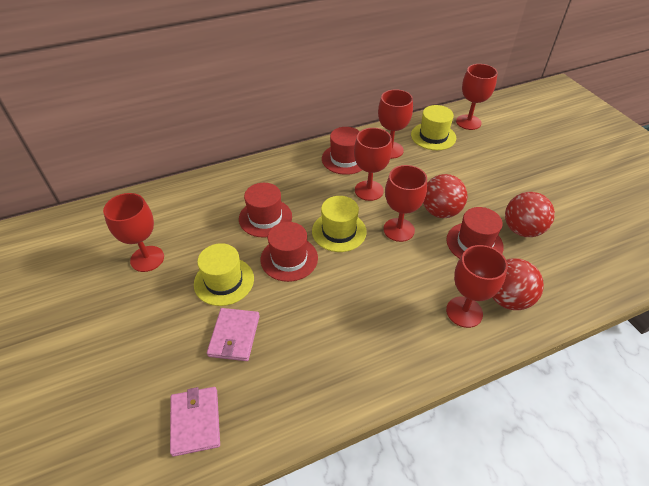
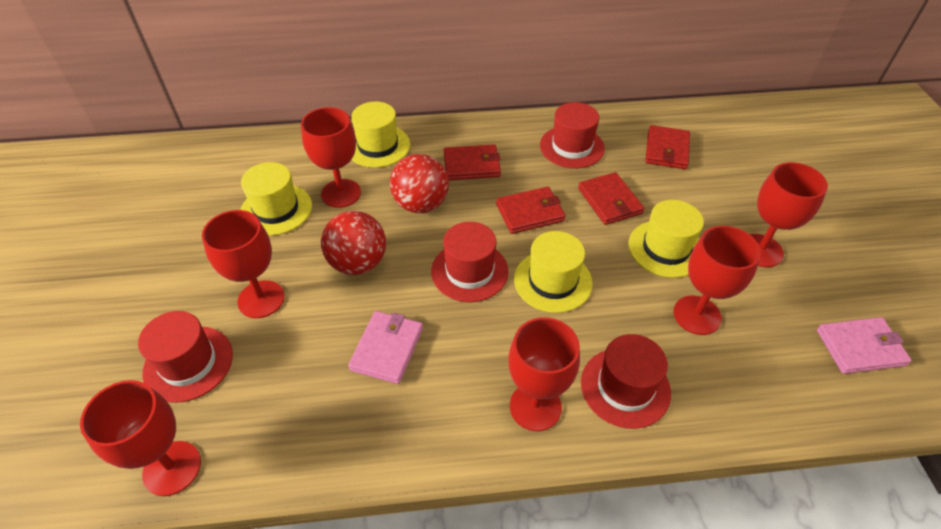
red ball: 3 -> 2
red wallet: 0 -> 4
yellow hat: 3 -> 4

